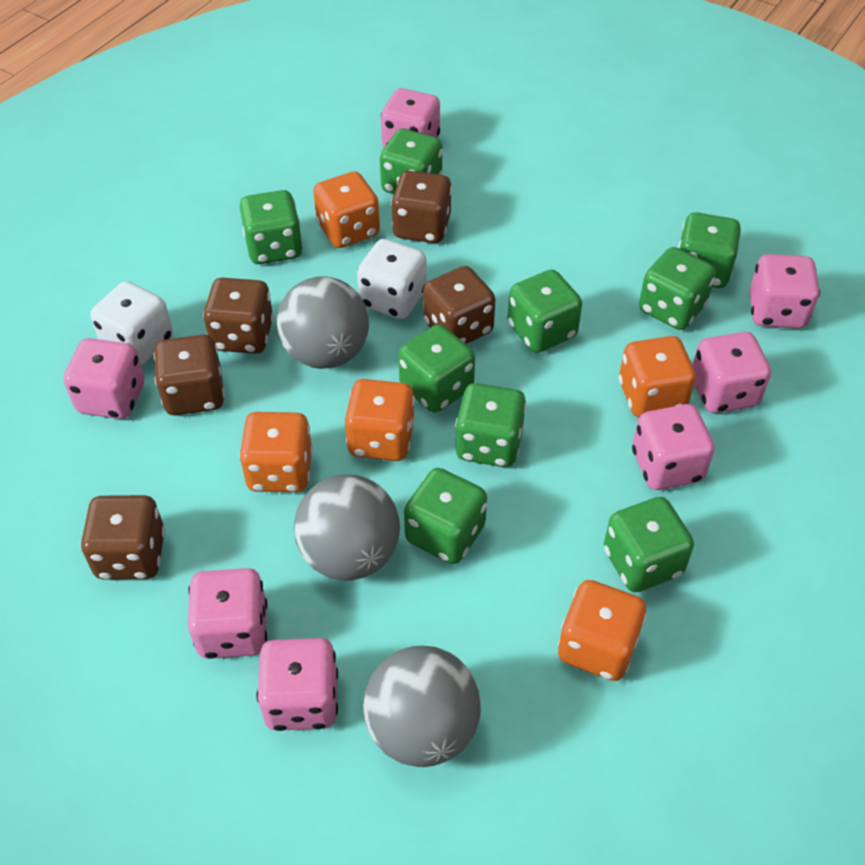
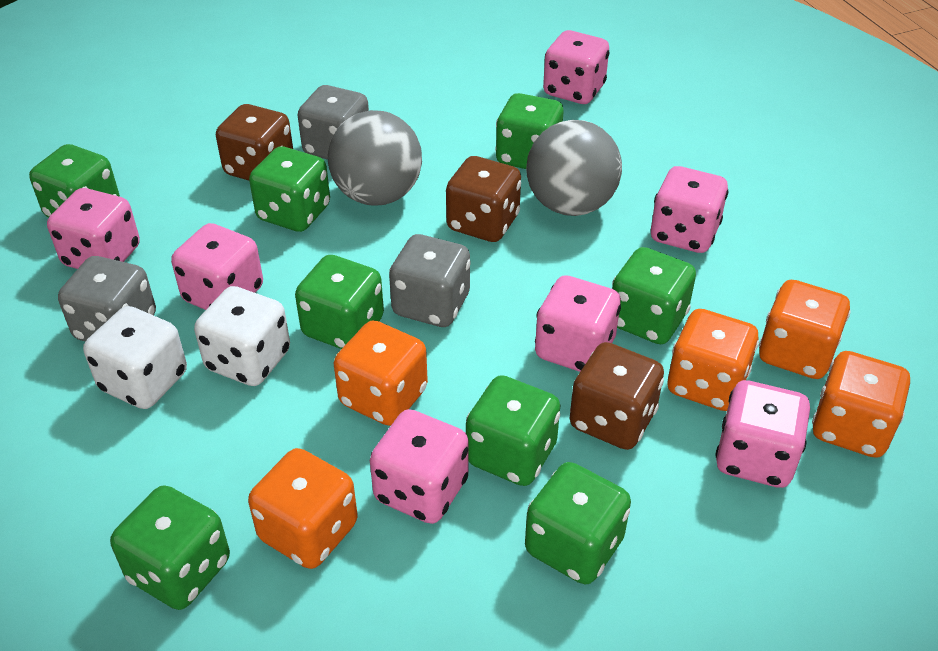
brown dice: 5 -> 3
green dice: 9 -> 8
grey ball: 3 -> 2
grey dice: 0 -> 3

